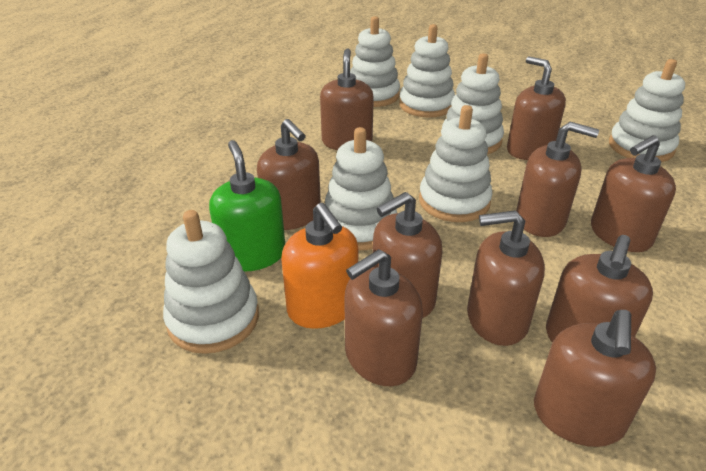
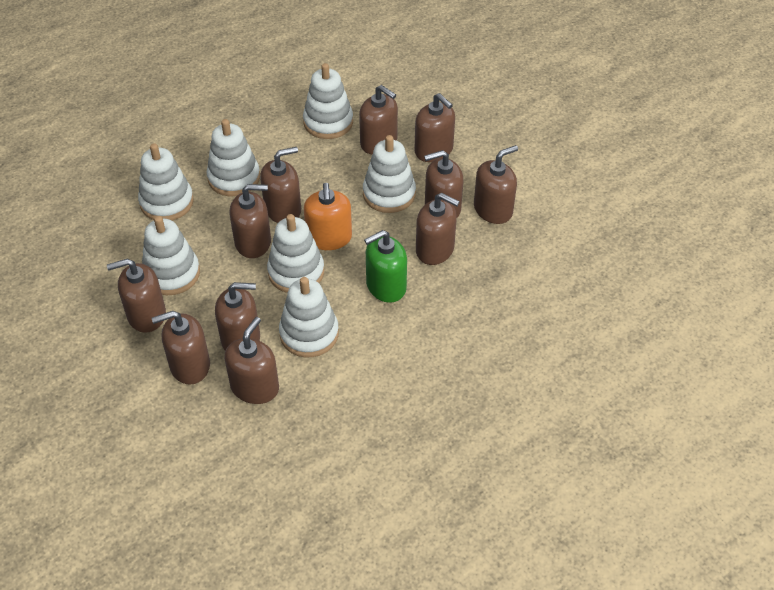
brown soap dispenser: 10 -> 11

